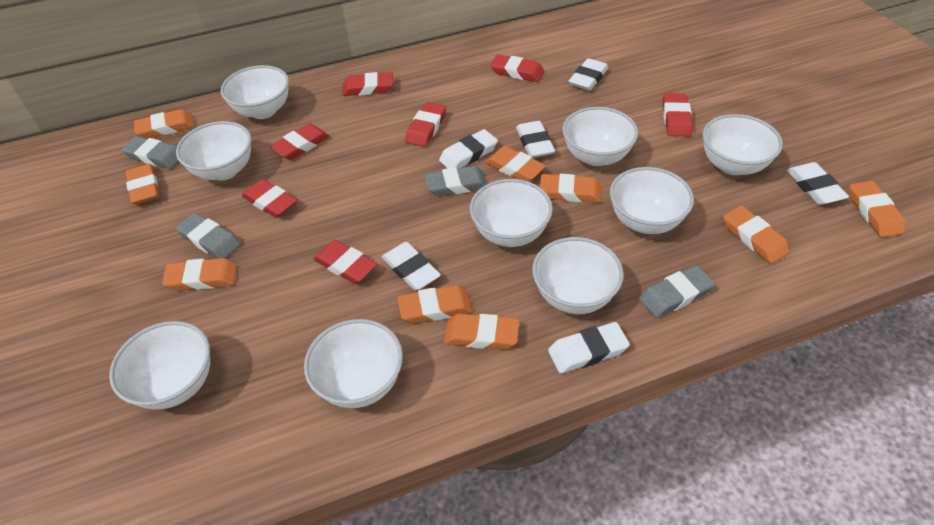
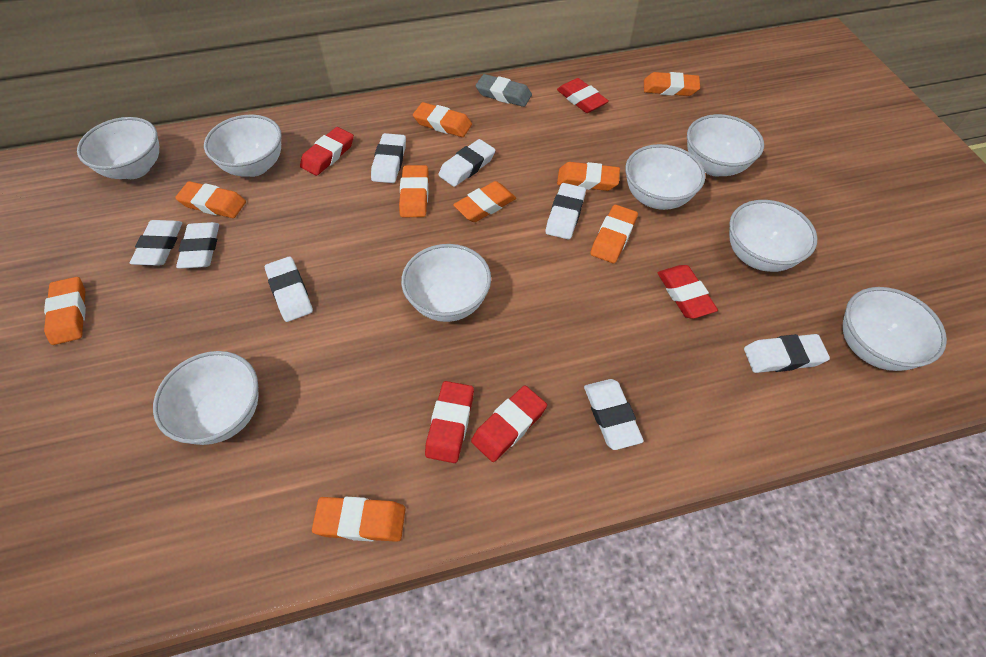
grey eraser: 4 -> 1
red eraser: 7 -> 5
white bowl: 9 -> 8
white eraser: 6 -> 8

